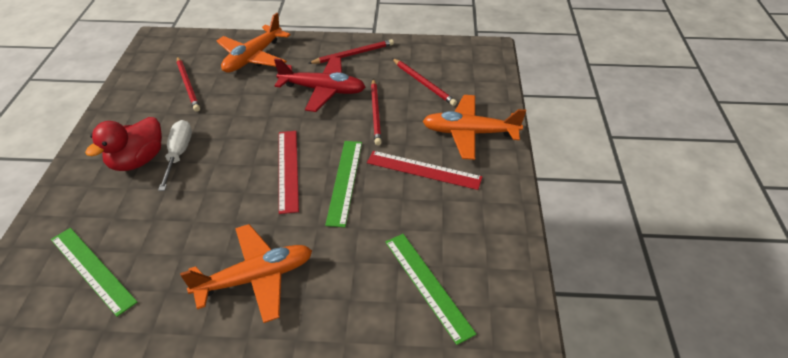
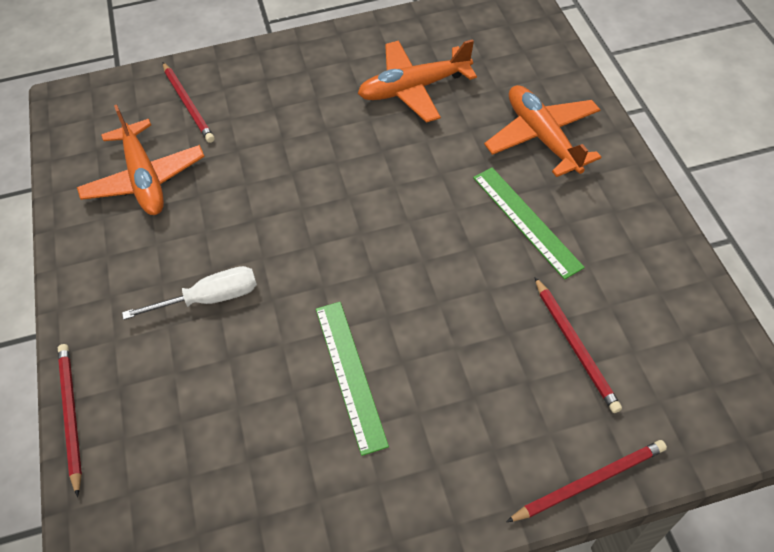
green ruler: 3 -> 2
red duck: 1 -> 0
red plane: 1 -> 0
red ruler: 2 -> 0

